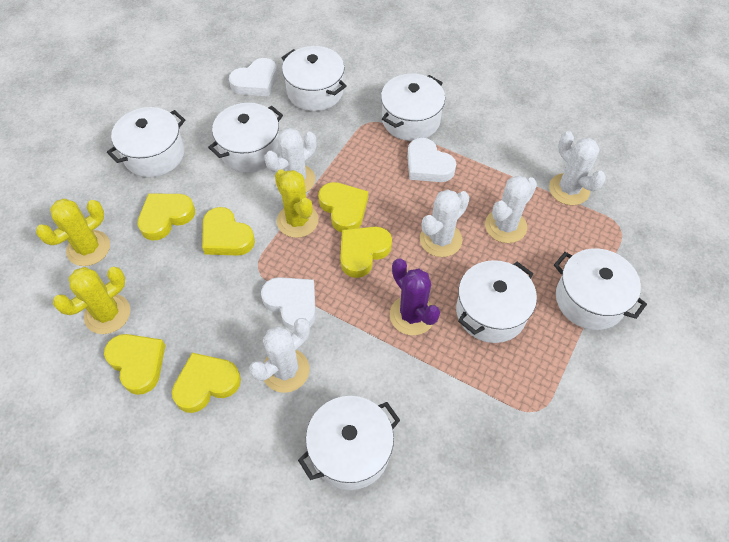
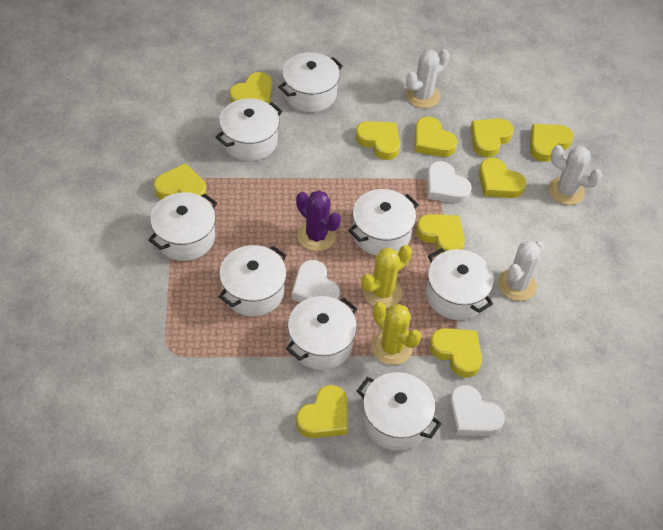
white cactus: 5 -> 3
white pot: 7 -> 8
yellow cactus: 3 -> 2
yellow heart: 6 -> 10

